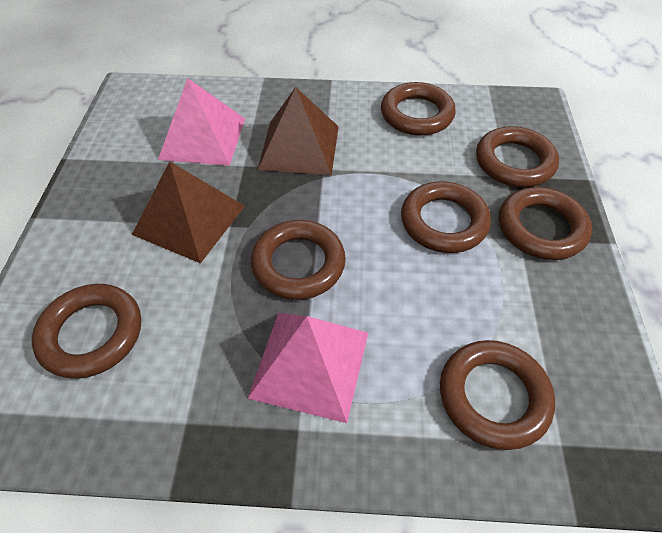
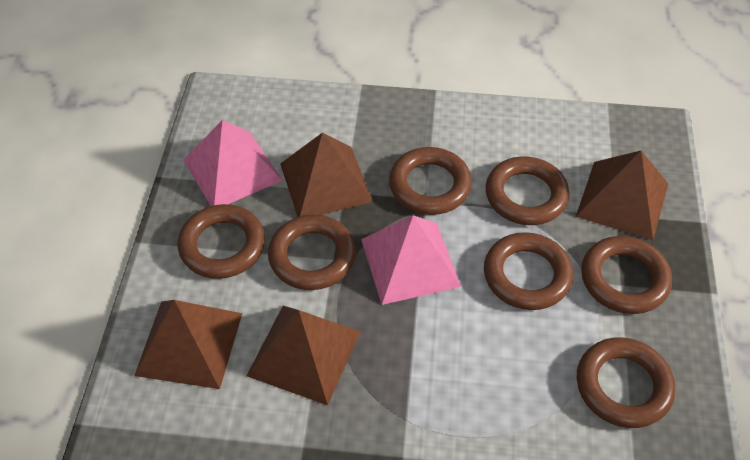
brown pyramid: 2 -> 4

